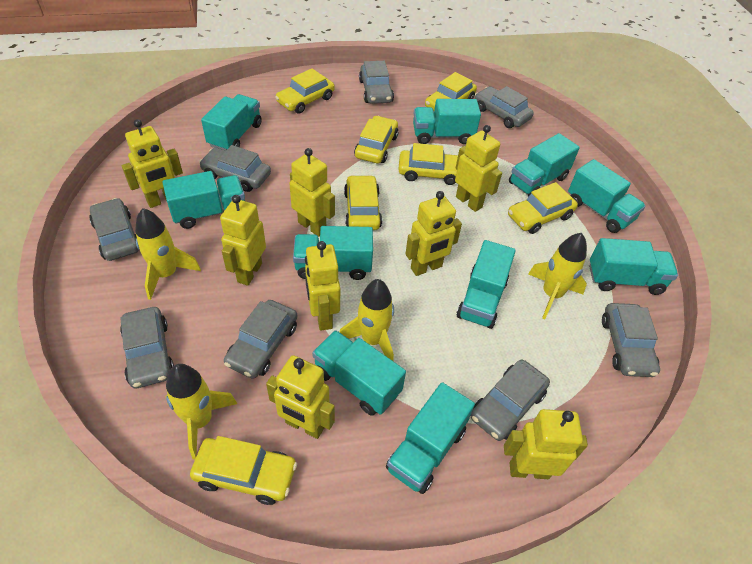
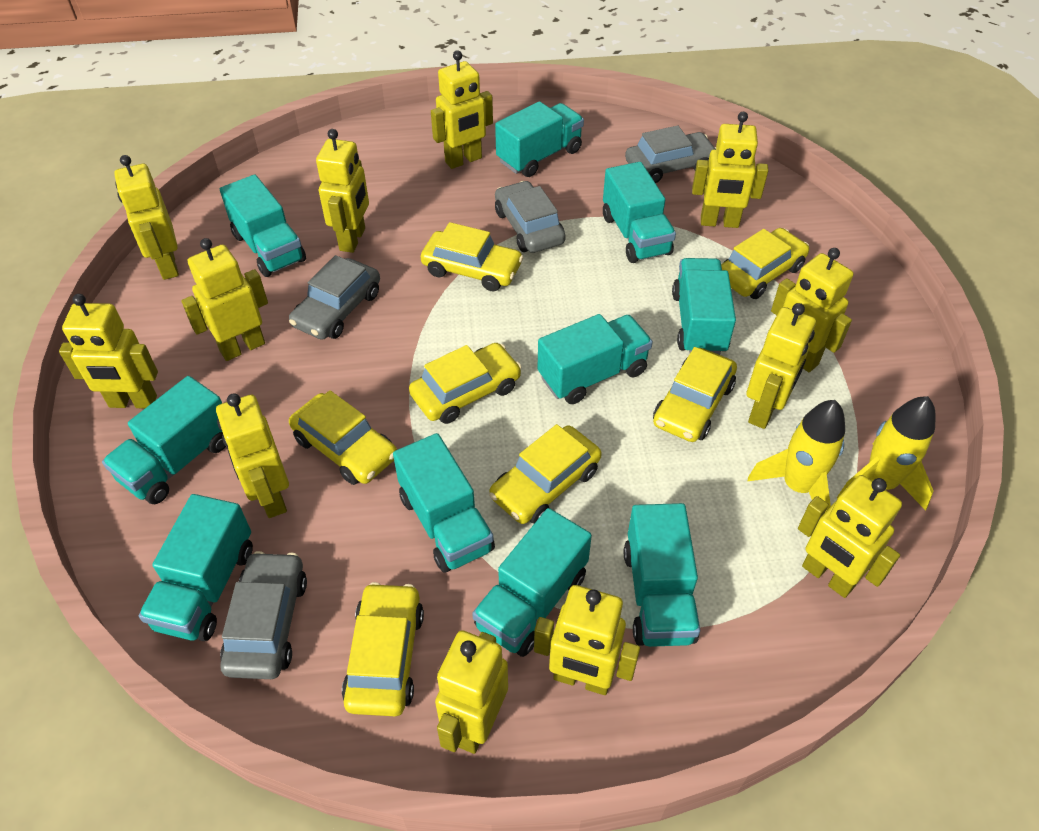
grey car: 8 -> 4
yellow robot: 8 -> 12
yellow rocket: 4 -> 2

